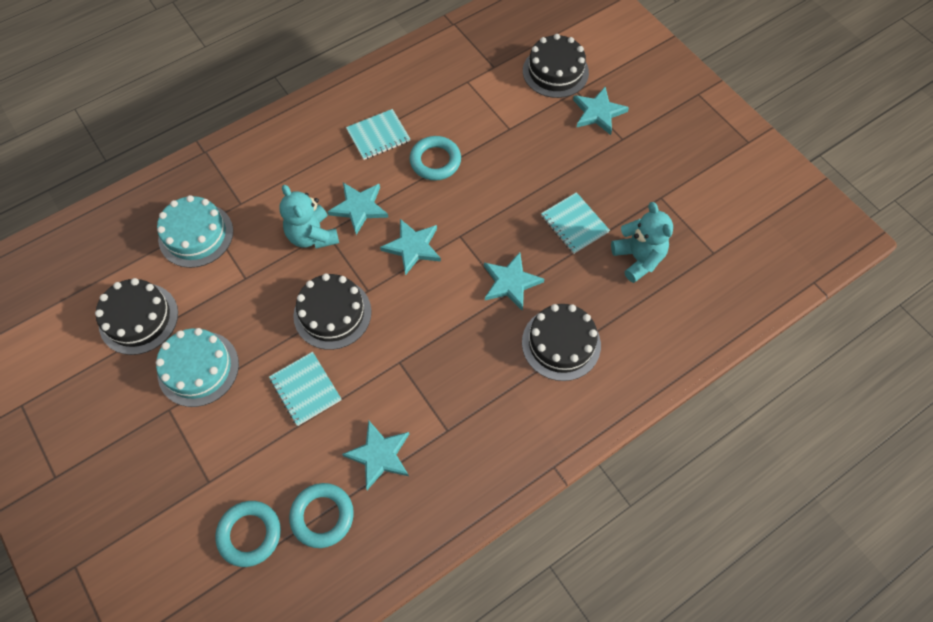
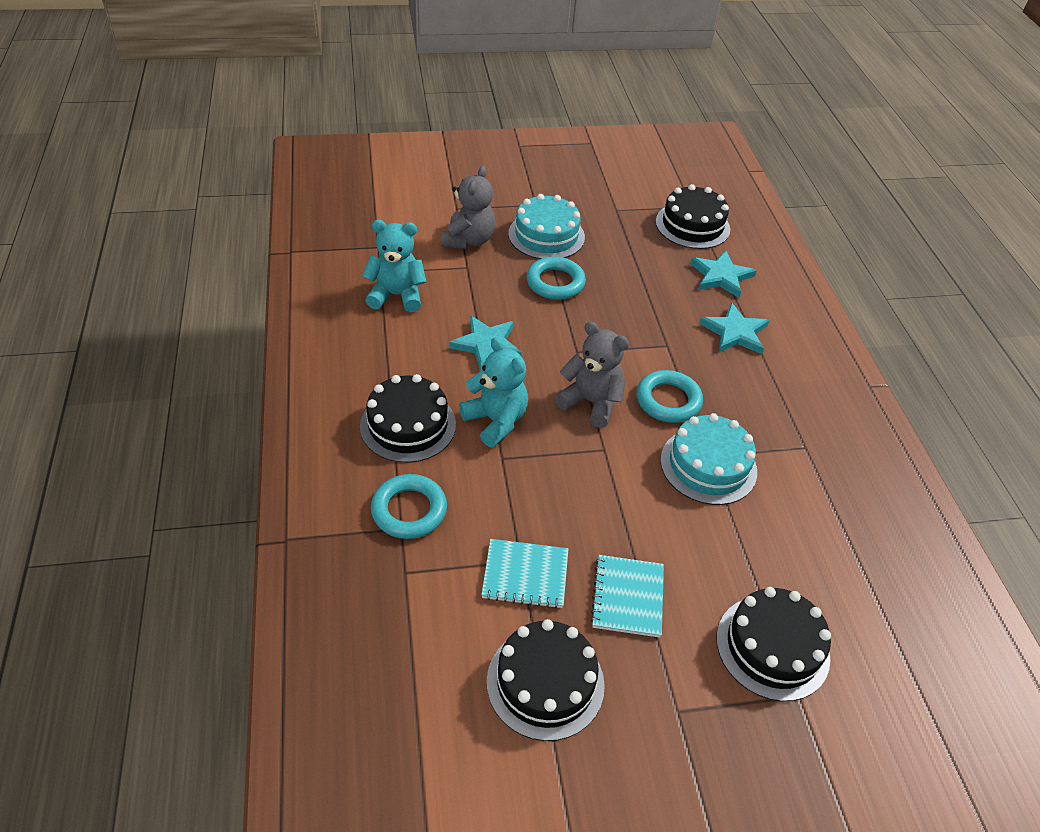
grey teddy bear: 0 -> 2
turquoise notebook: 3 -> 2
turquoise star: 5 -> 3

